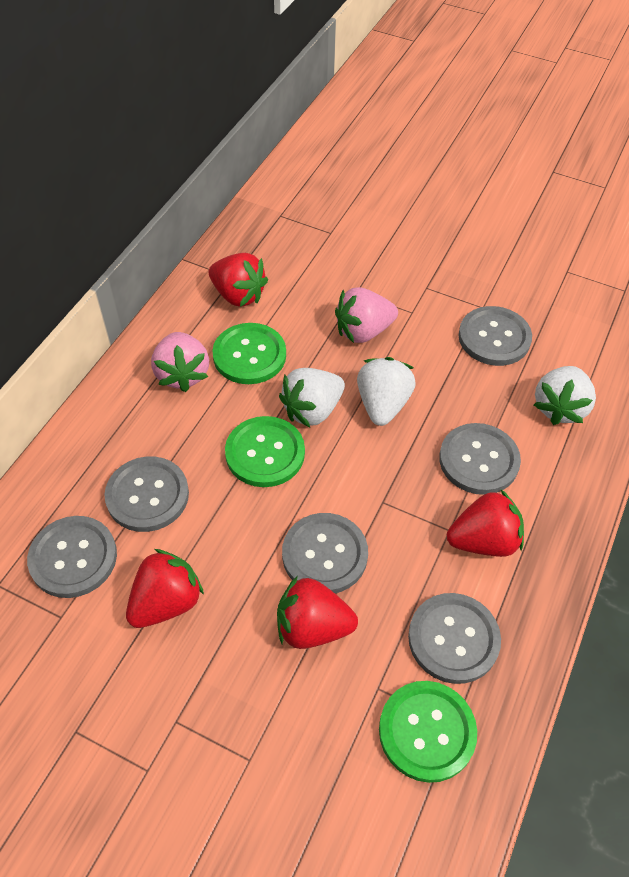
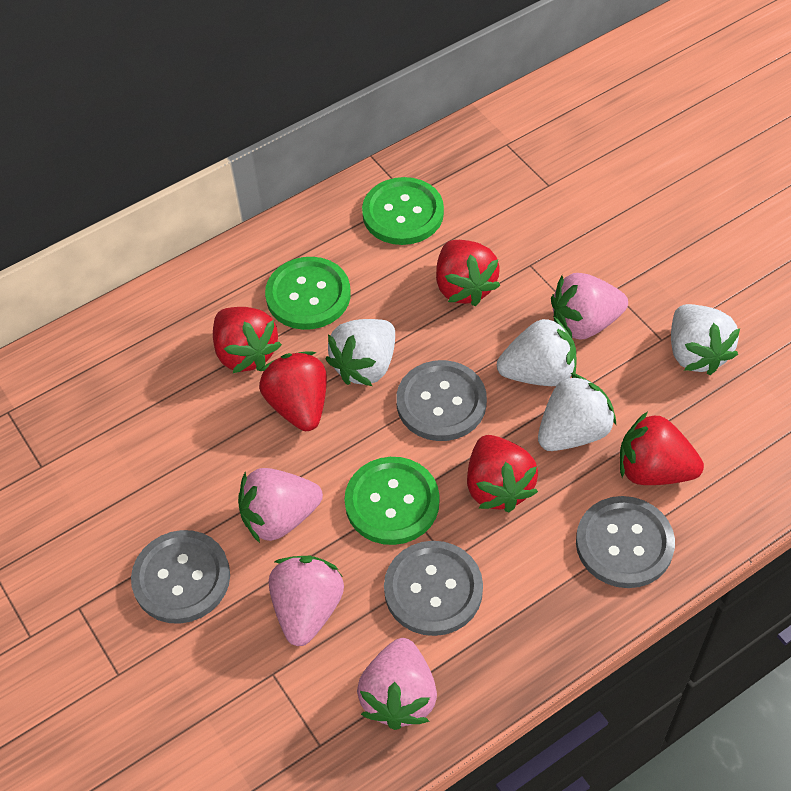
grey button: 6 -> 4
pink strawberry: 2 -> 4
red strawberry: 4 -> 5
white strawberry: 3 -> 4

